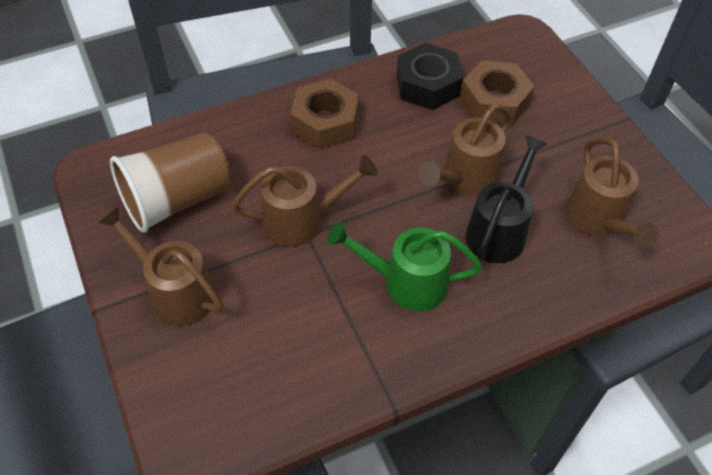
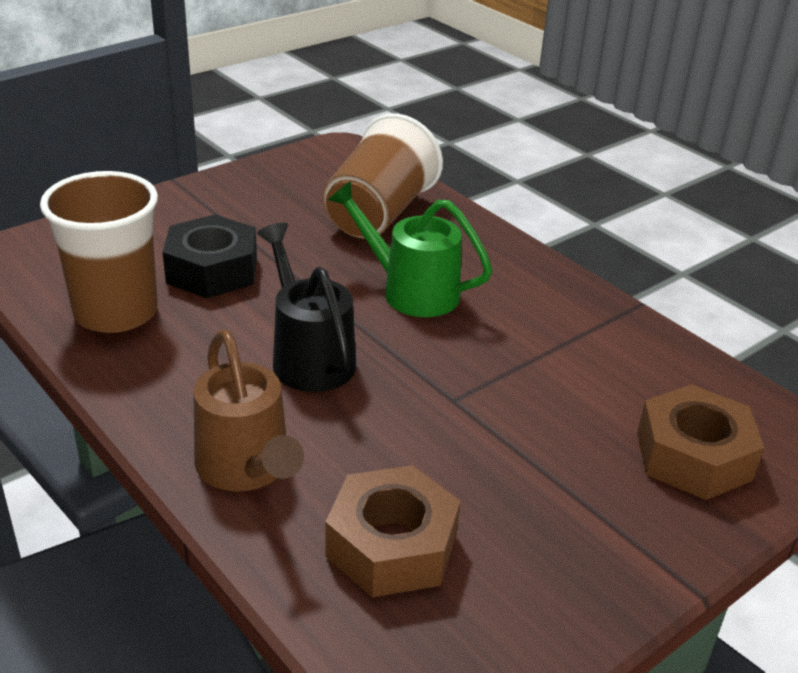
brown cup: 1 -> 2
brown watering can: 4 -> 1

